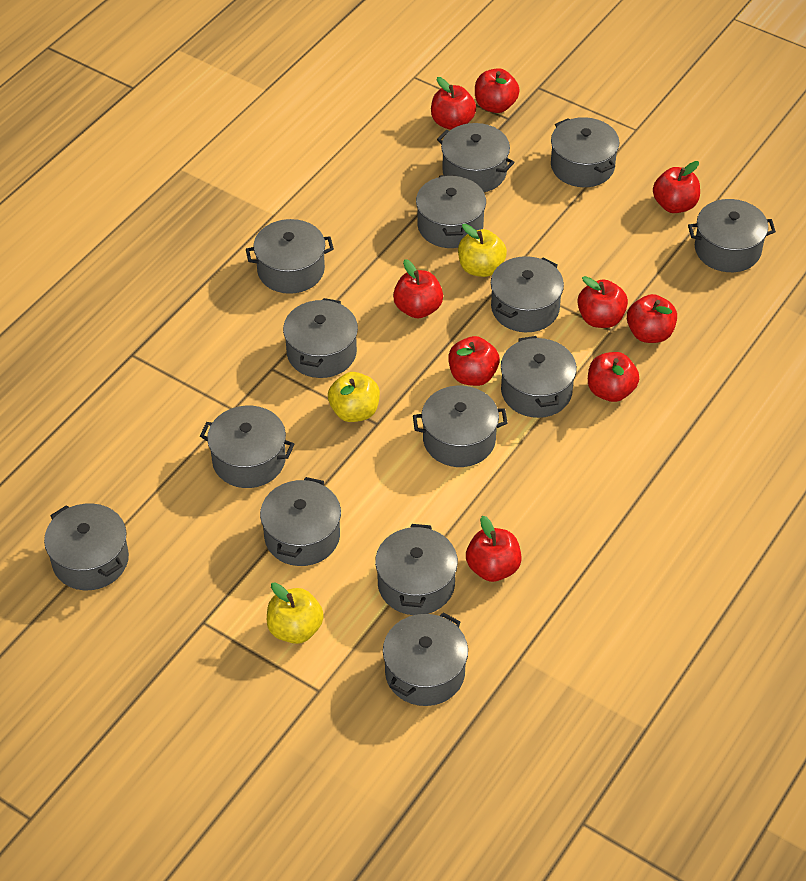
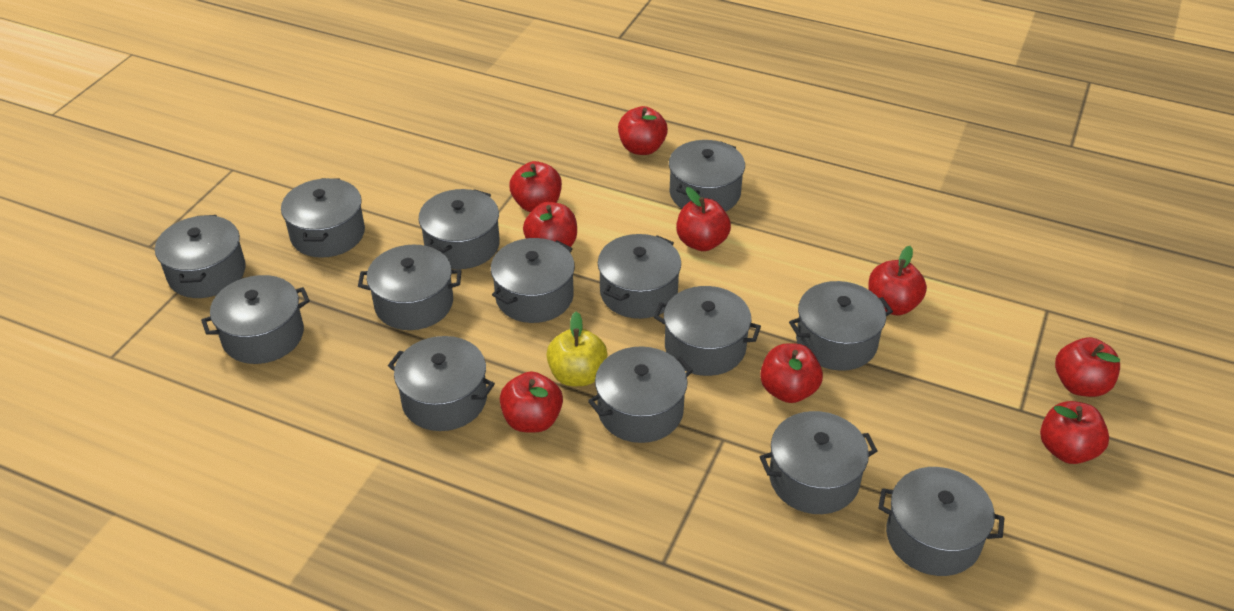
yellow apple: 3 -> 1

